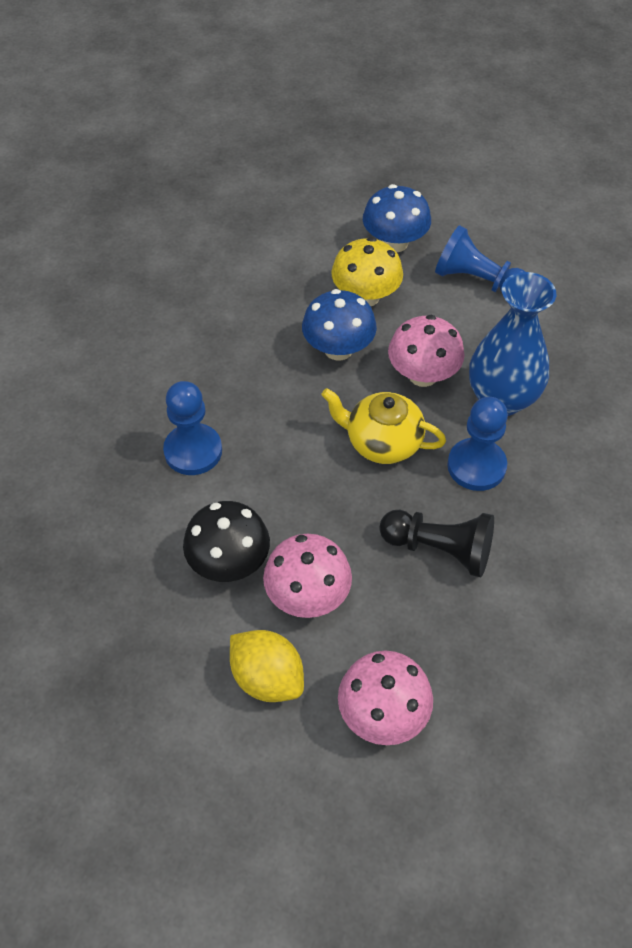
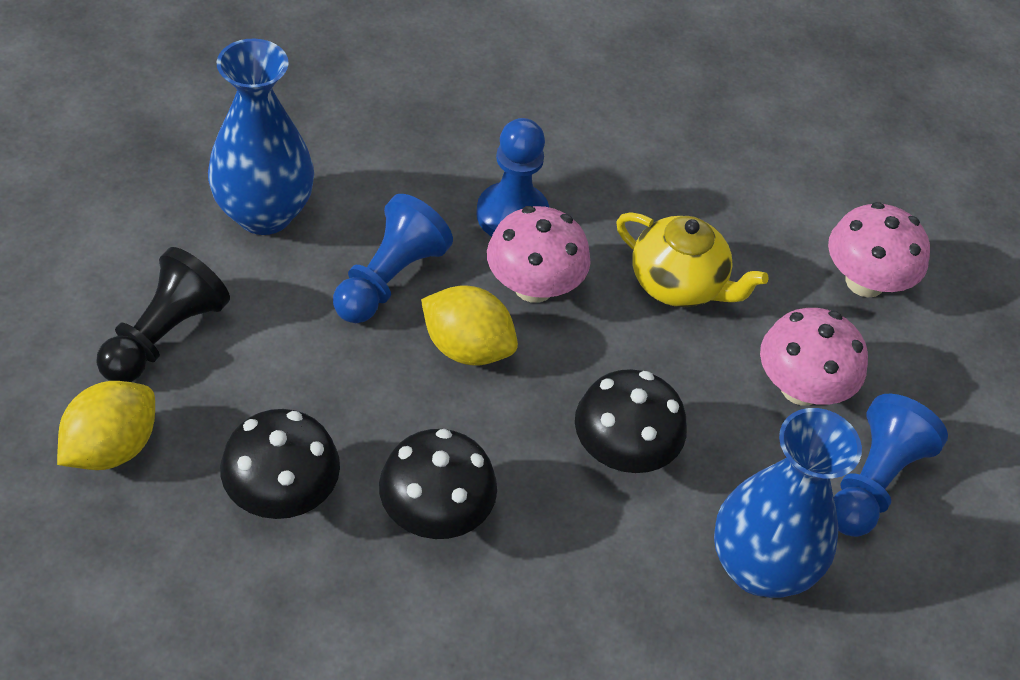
black mushroom: 1 -> 3
blue mushroom: 2 -> 0
blue vase: 1 -> 2
yellow lemon: 1 -> 2
yellow mushroom: 1 -> 0

